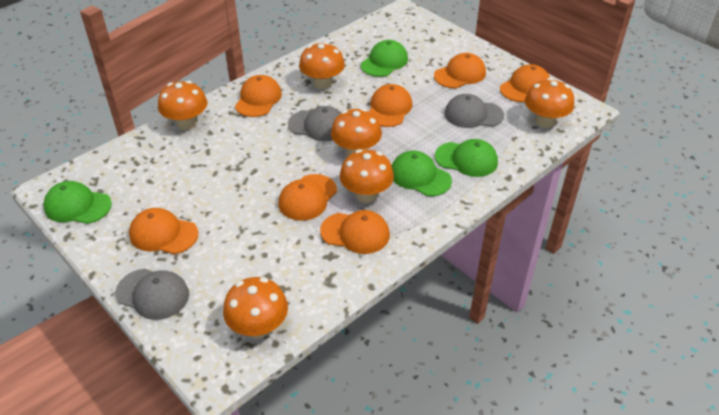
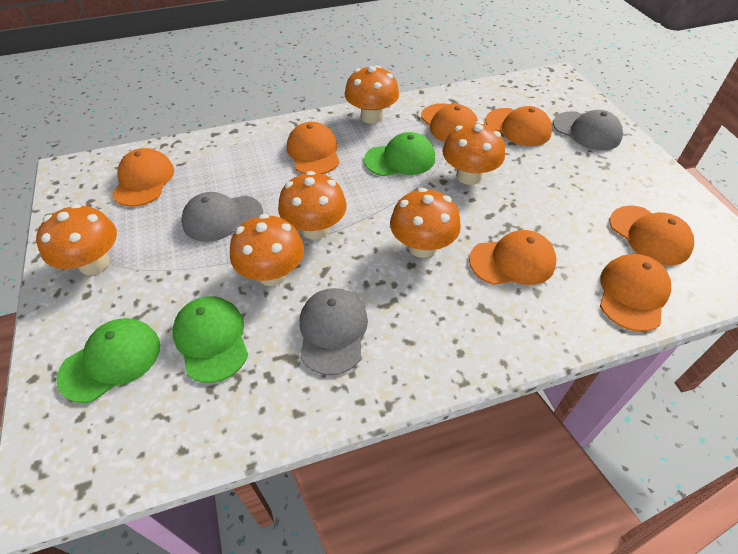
green cap: 4 -> 3

